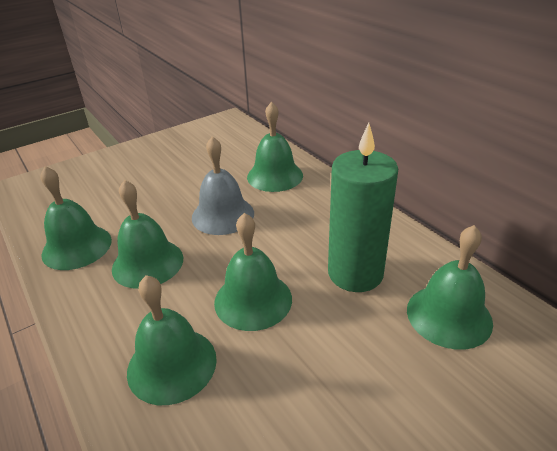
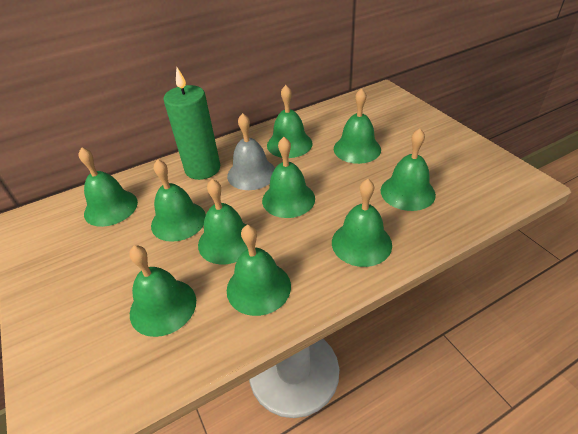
green bell: 6 -> 10

